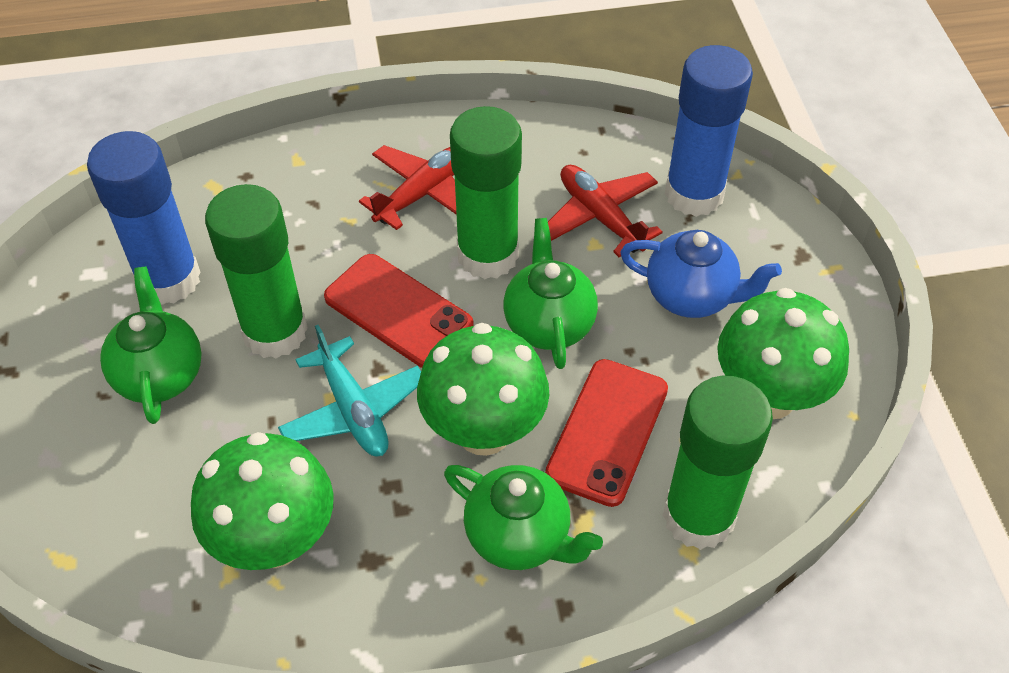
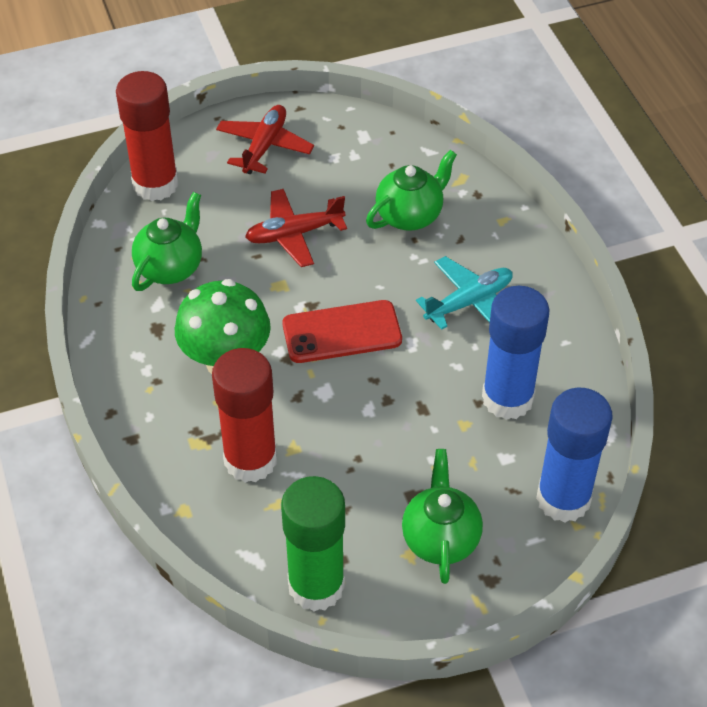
blue teapot: 1 -> 0
green glue stick: 3 -> 1
green mushroom: 3 -> 1
red glue stick: 0 -> 2
red phone: 2 -> 1

